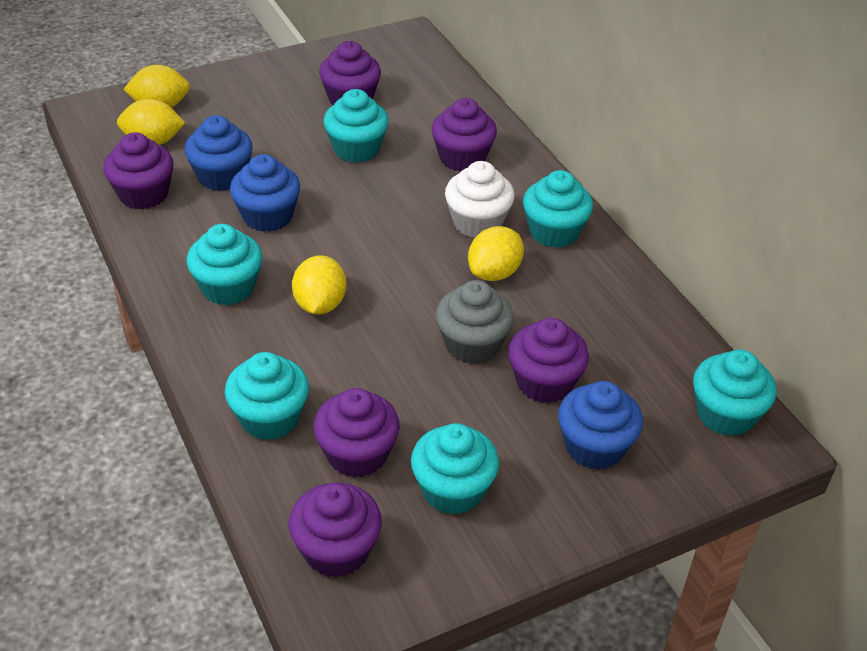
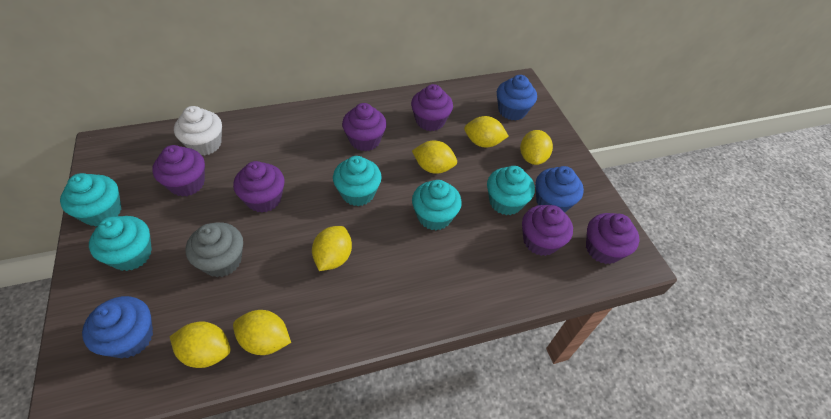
turquoise cupcake: 6 -> 5
yellow lemon: 4 -> 6

